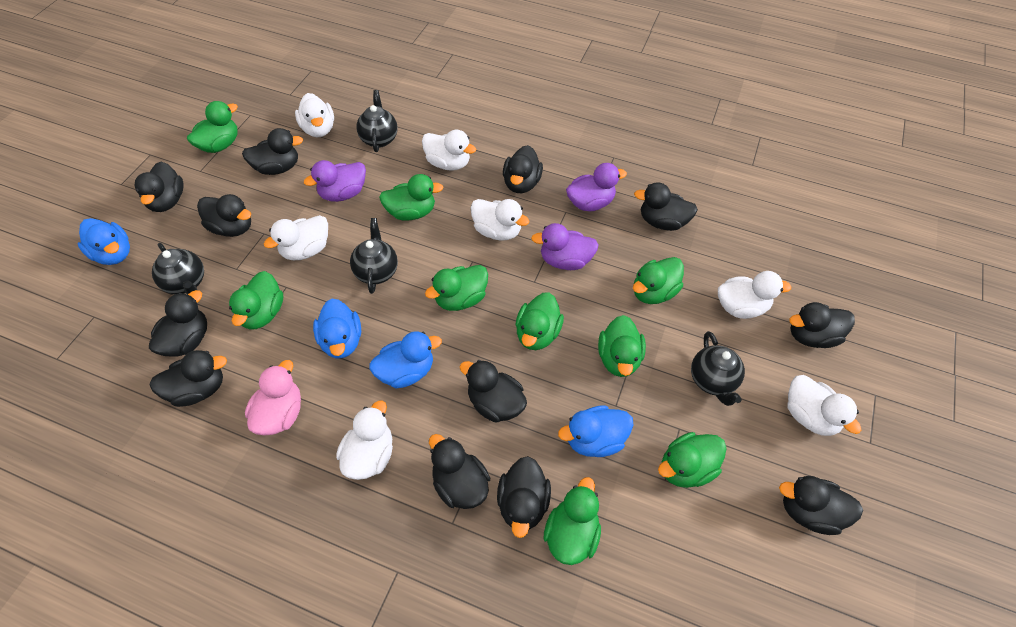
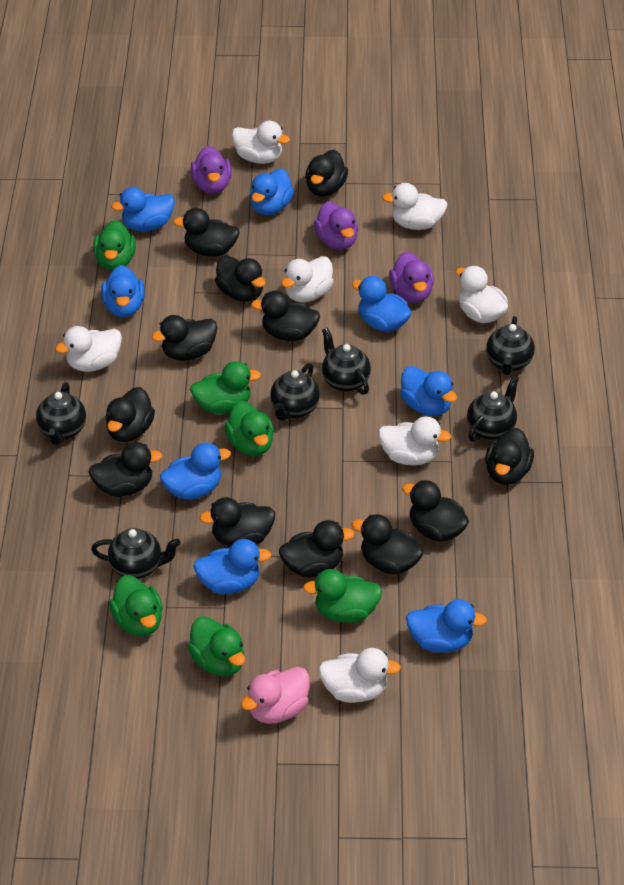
black teapot: 4 -> 6
blue duck: 4 -> 8
green duck: 9 -> 6

